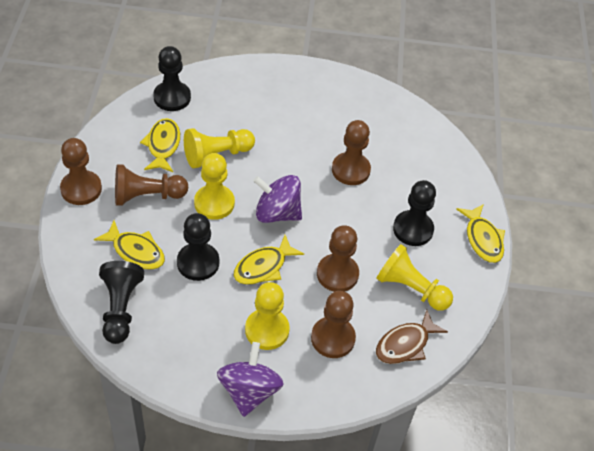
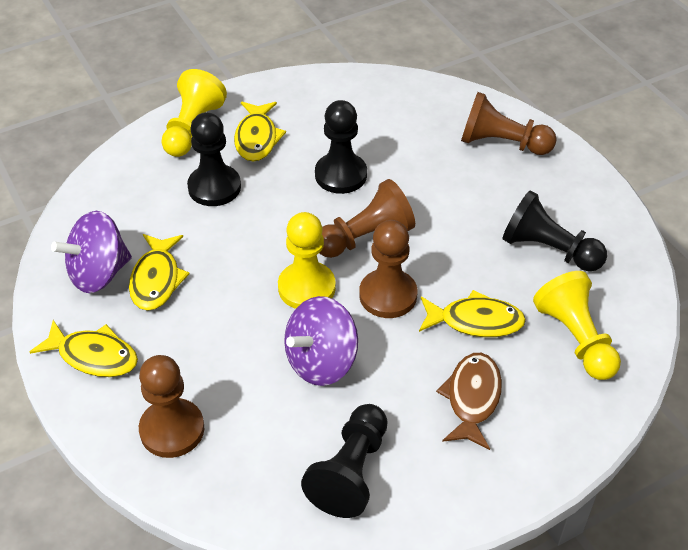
brown pawn: 5 -> 4
yellow pawn: 4 -> 3

